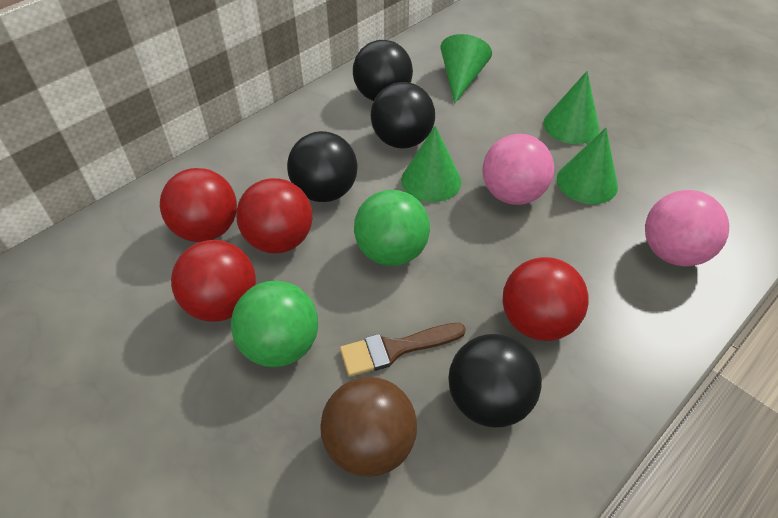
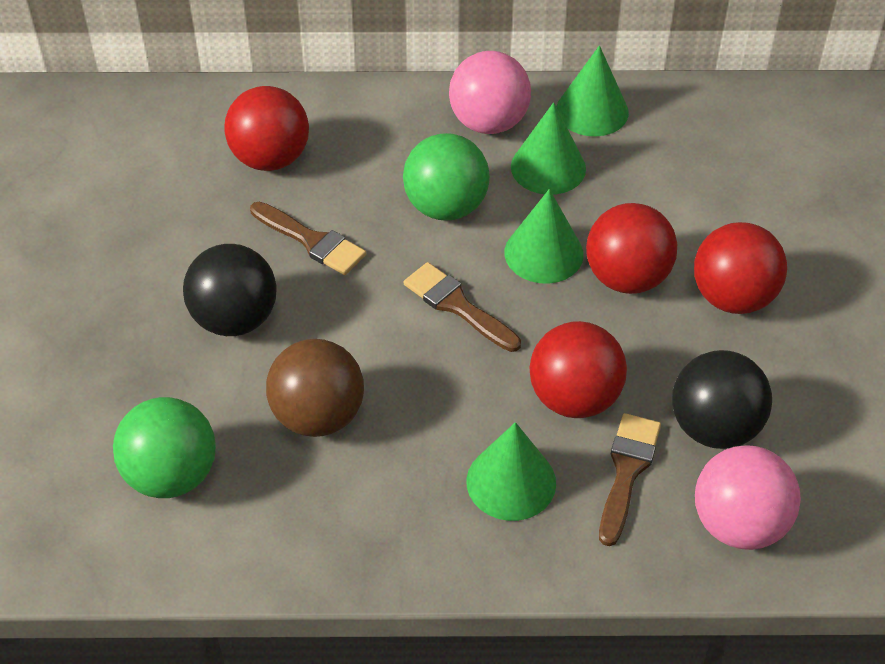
black ball: 4 -> 2
brown brush: 1 -> 3

